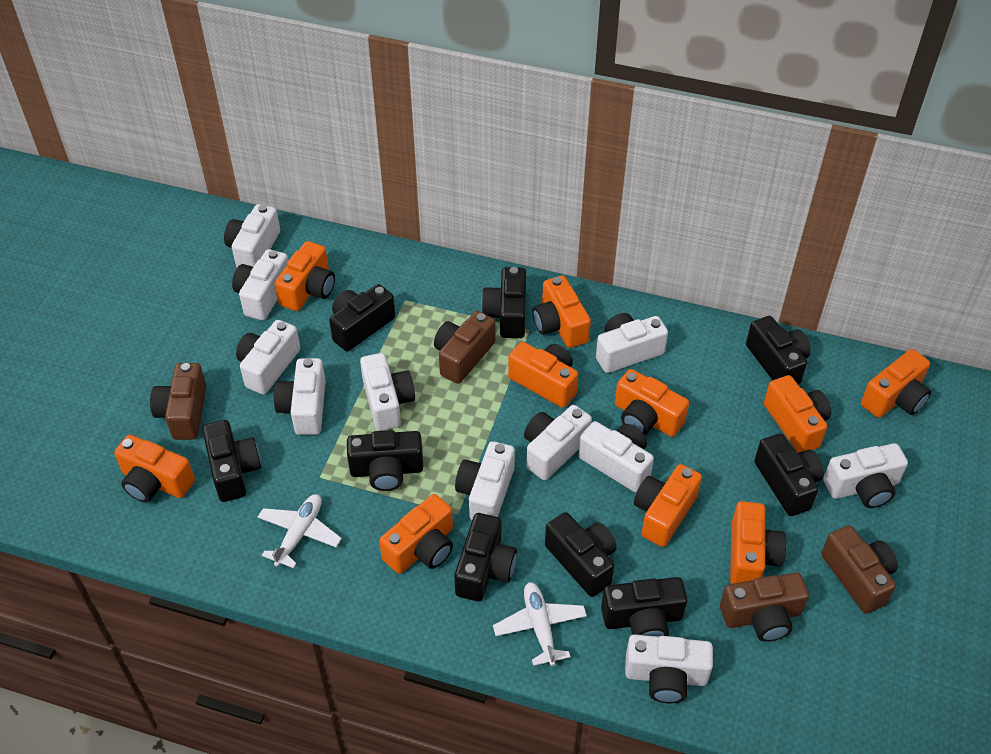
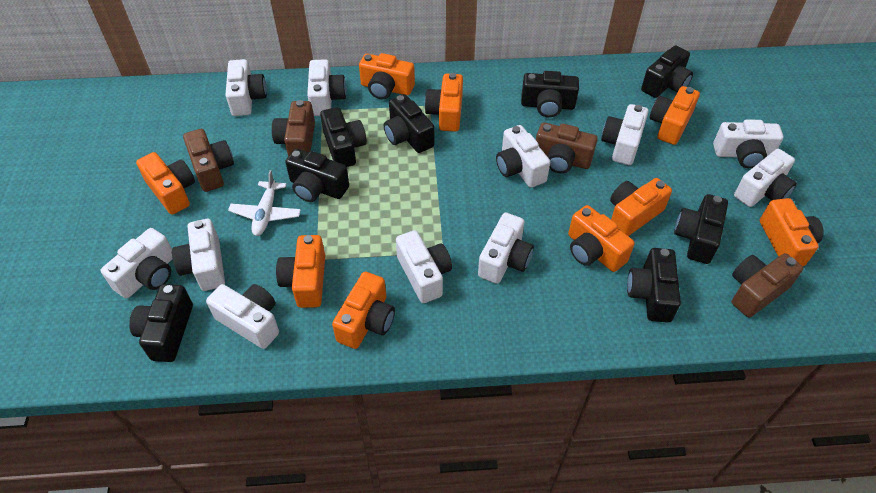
black camera: 9 -> 8
orange camera: 10 -> 9
white plane: 2 -> 1

